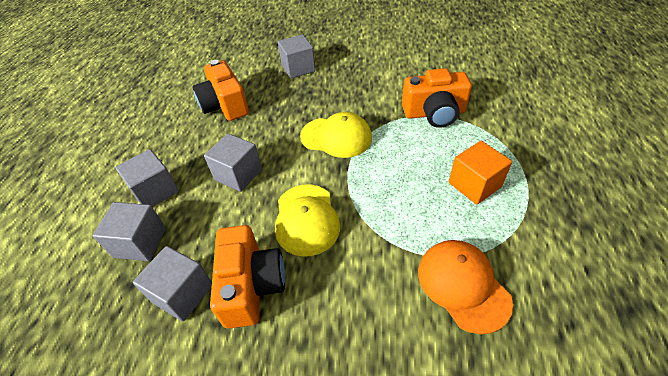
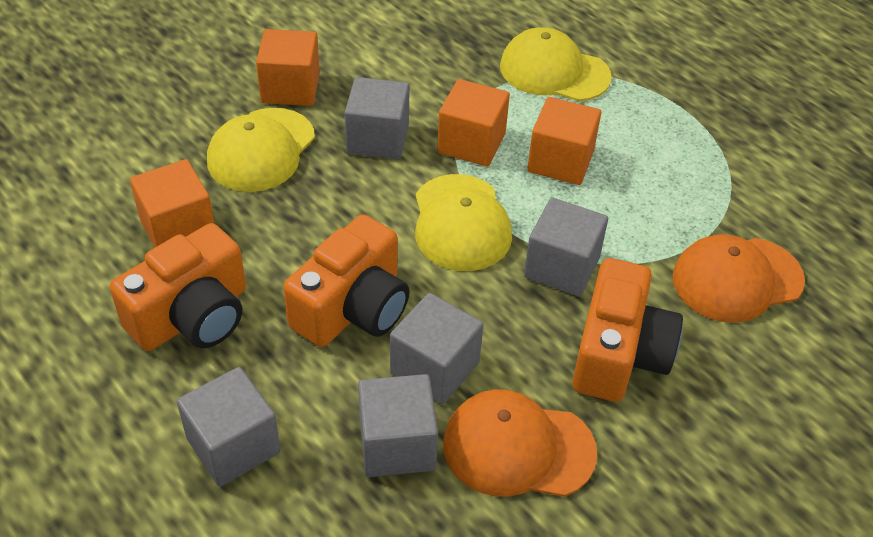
orange cap: 1 -> 2
orange cube: 1 -> 4
yellow cap: 2 -> 3

